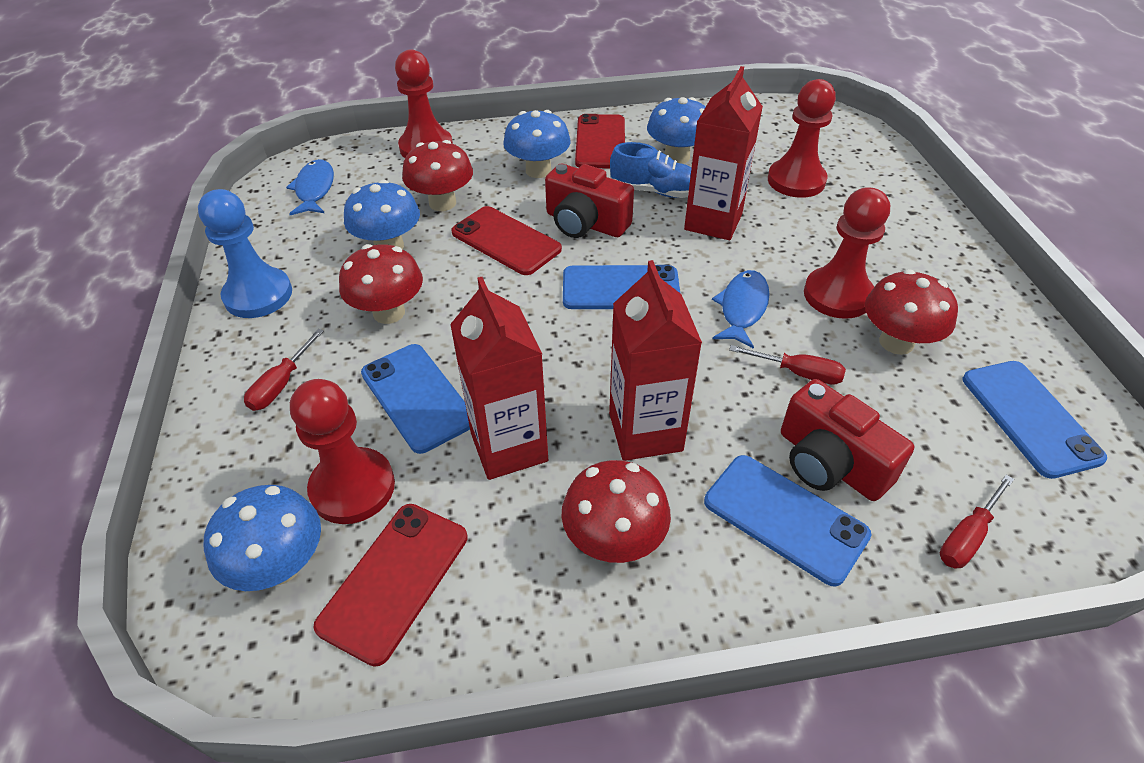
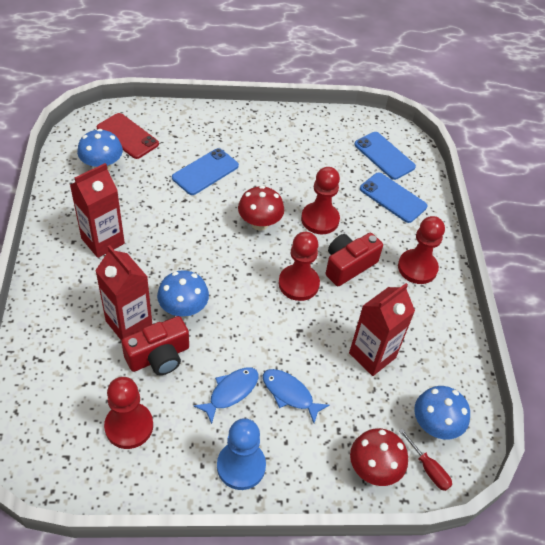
blue mushroom: 4 -> 3
blue phone: 4 -> 3
blue shoe: 1 -> 0
red mushroom: 4 -> 2
red phone: 3 -> 1
red screwdriver: 3 -> 1

